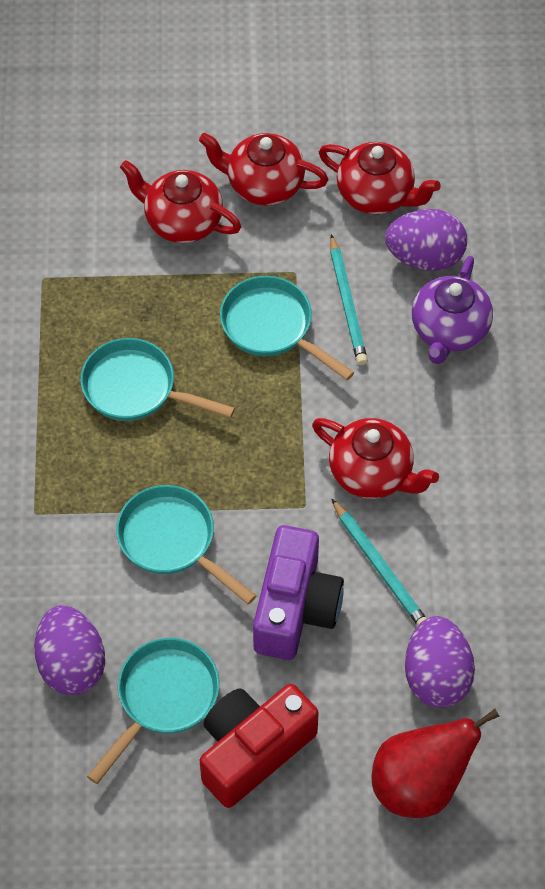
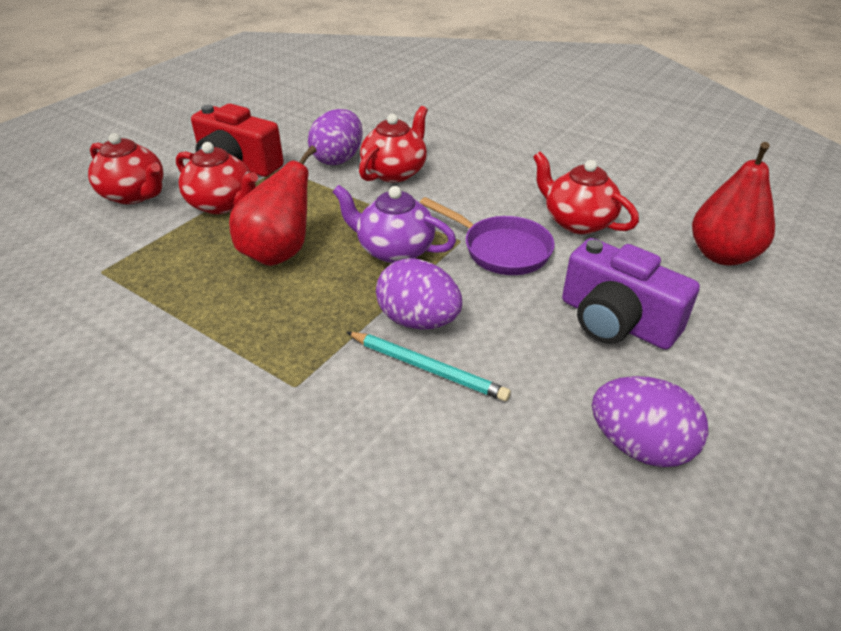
purple pan: 0 -> 1
red pear: 1 -> 2
turquoise pan: 4 -> 0
turquoise pencil: 2 -> 1

